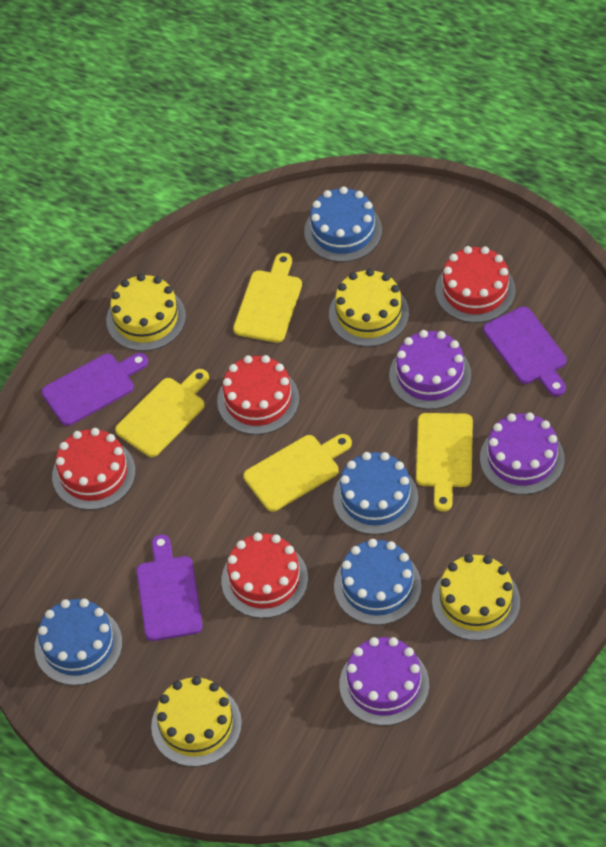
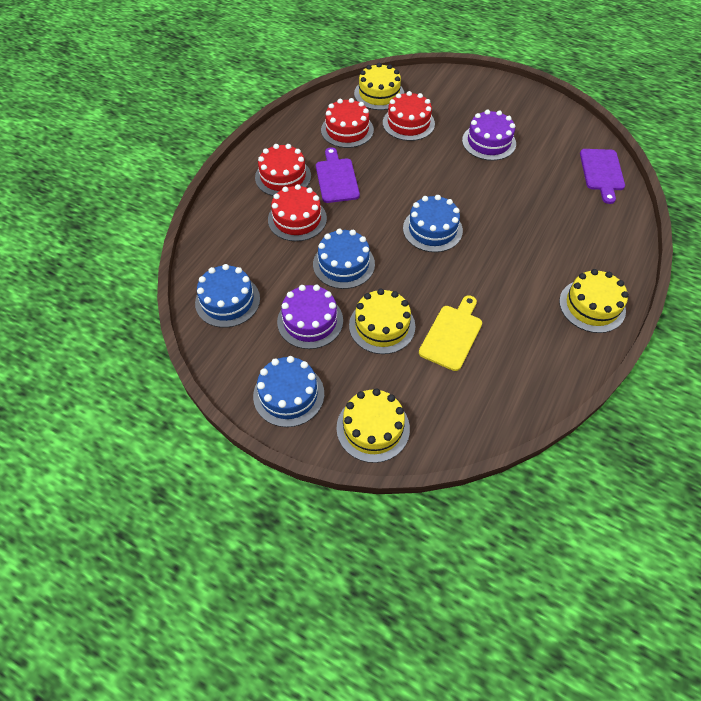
purple cake: 3 -> 2
purple cutting board: 3 -> 2
yellow cutting board: 4 -> 1

